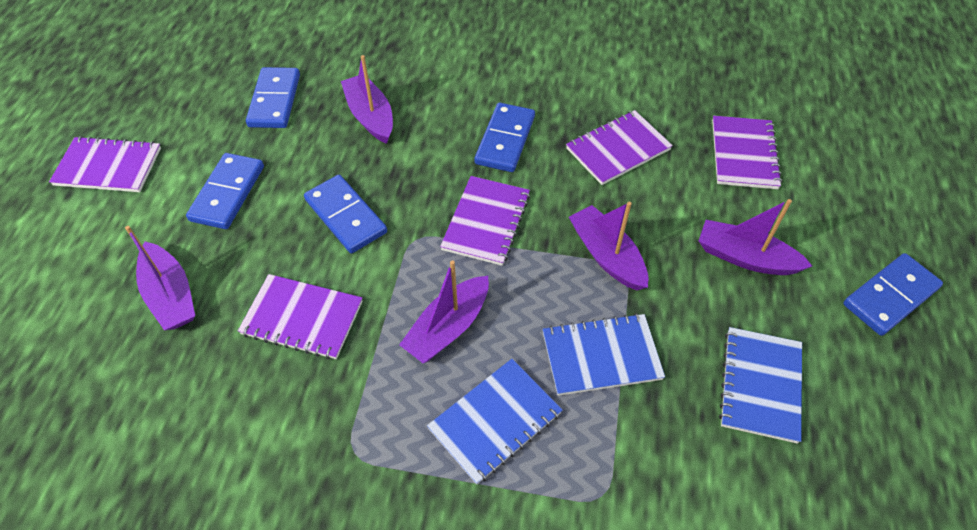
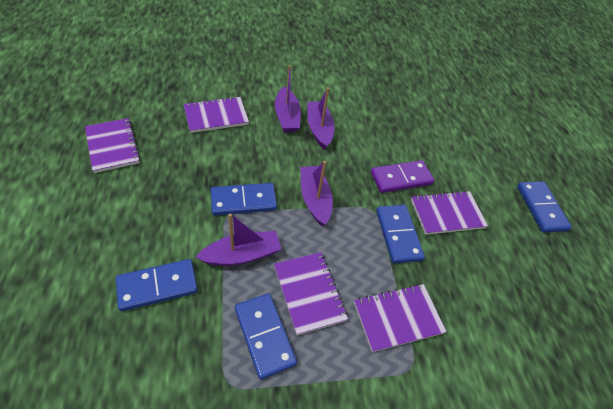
blue notebook: 3 -> 0
purple boat: 5 -> 4
purple domino: 0 -> 1

